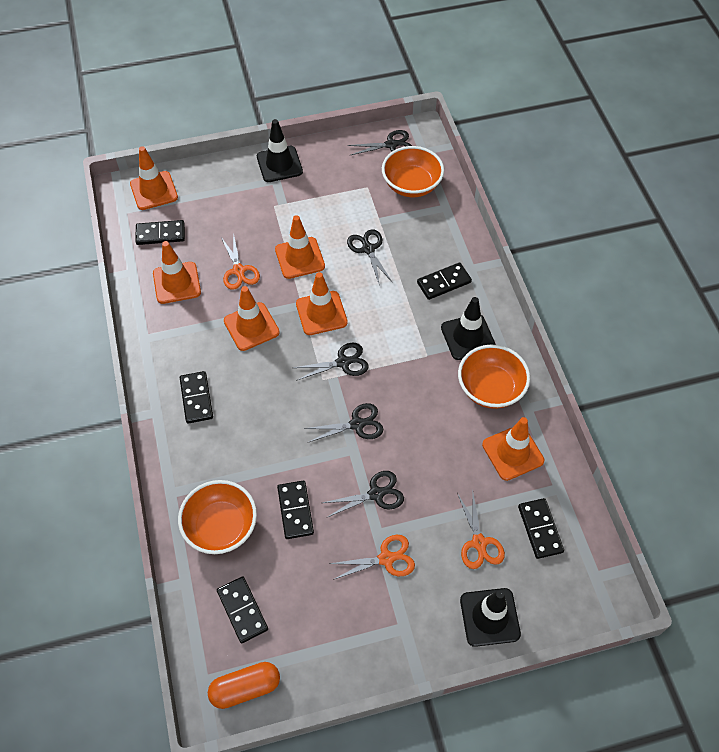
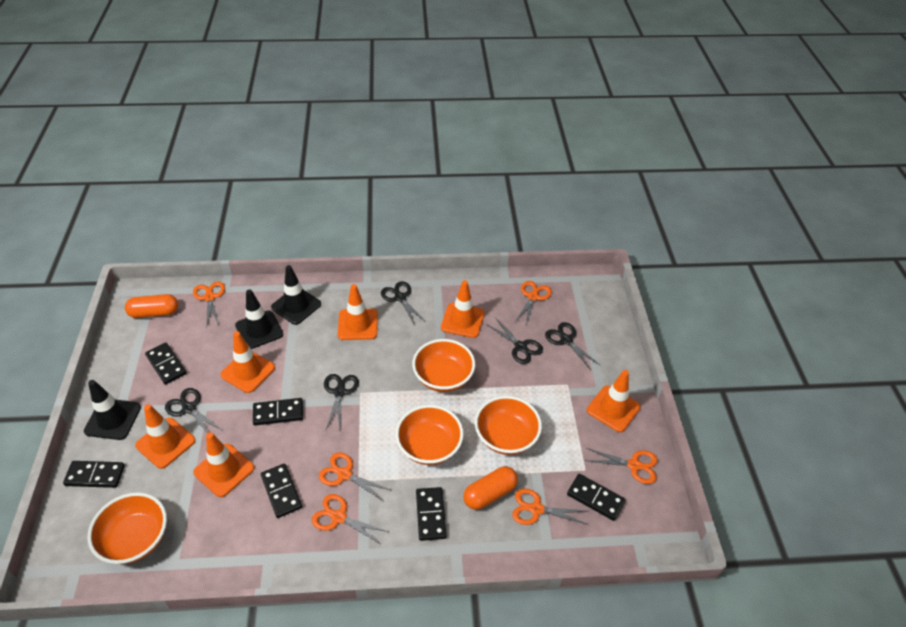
orange bowl: 3 -> 4
orange capsule: 1 -> 2
orange scissors: 3 -> 6

